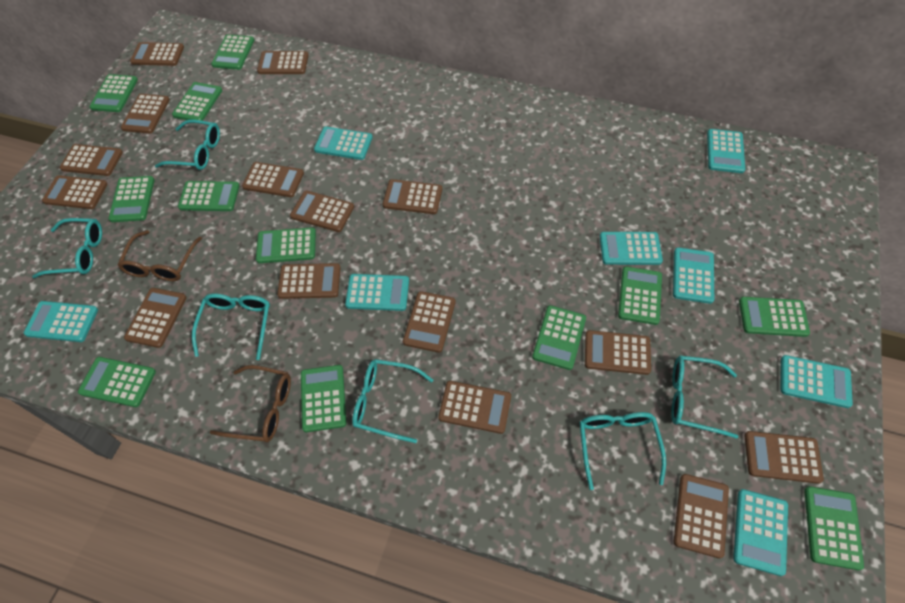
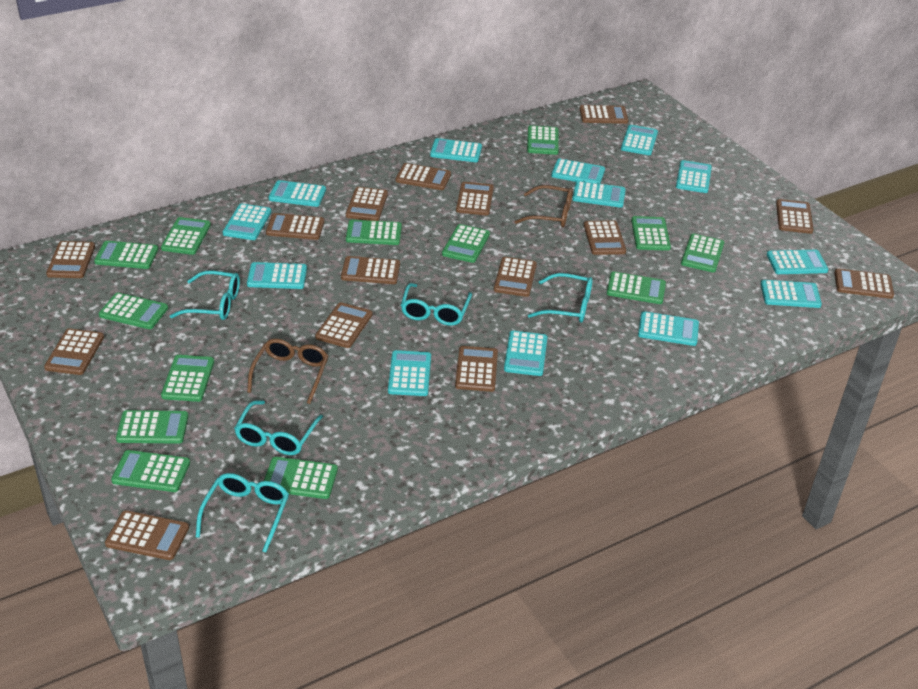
green calculator: 12 -> 13
turquoise calculator: 8 -> 13
turquoise glasses: 6 -> 5

